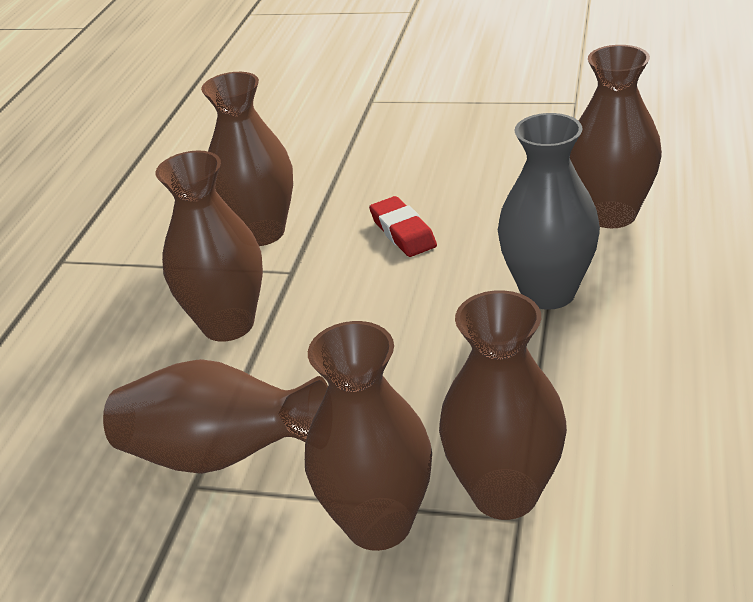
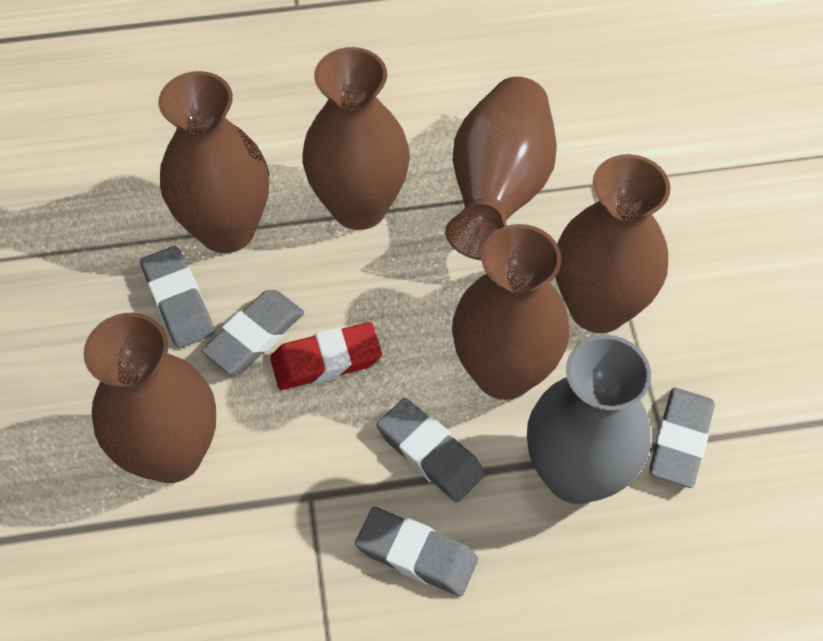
grey eraser: 0 -> 5

